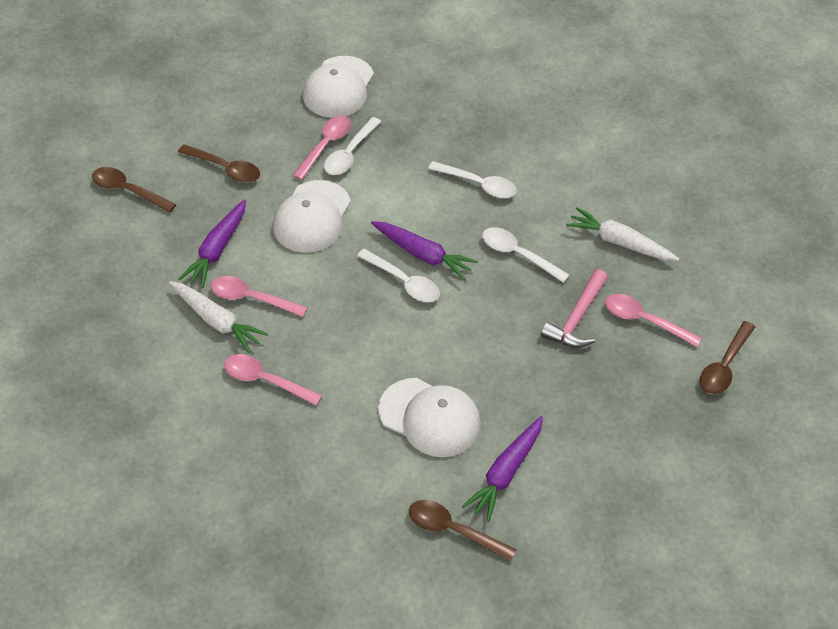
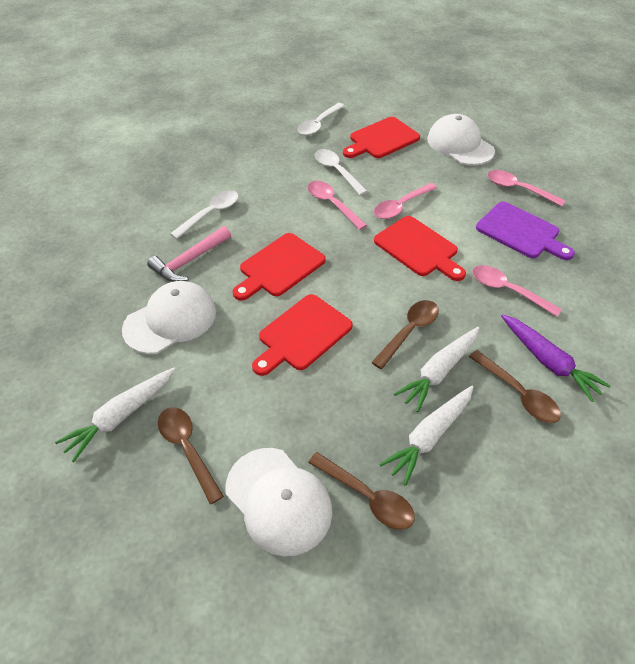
purple carrot: 3 -> 1
purple cutting board: 0 -> 1
red cutting board: 0 -> 4
white carrot: 2 -> 3
white spoon: 4 -> 3

